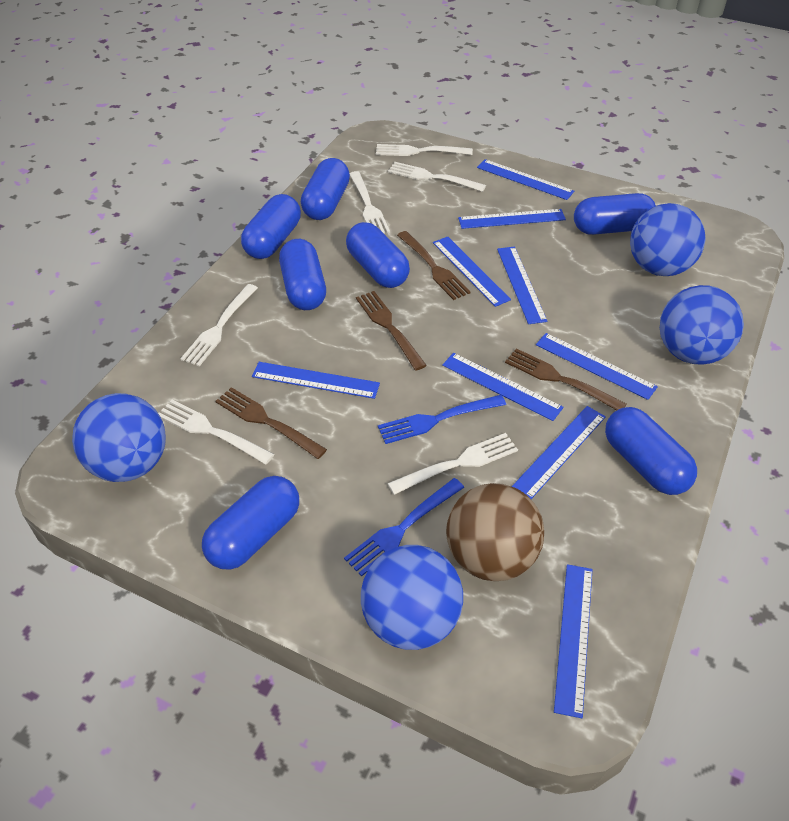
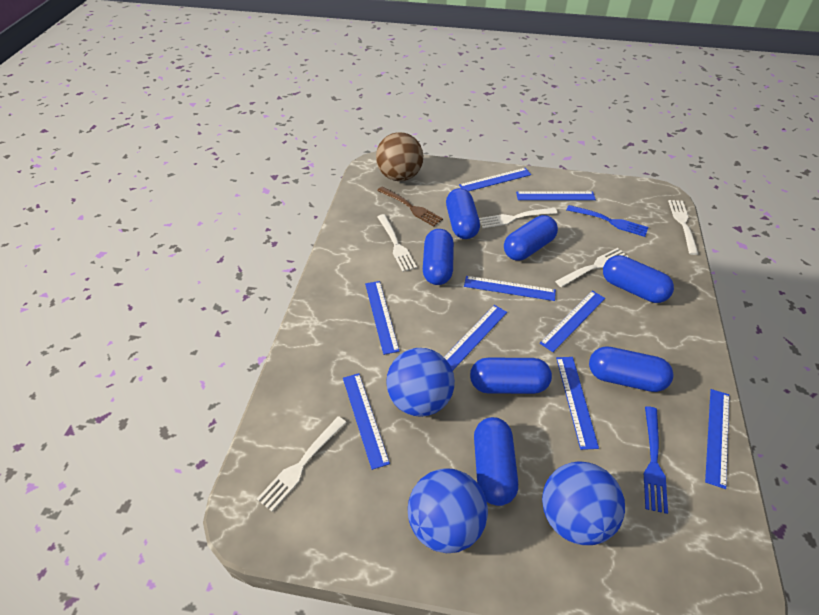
blue ball: 4 -> 3
brown fork: 4 -> 1
white fork: 6 -> 5

